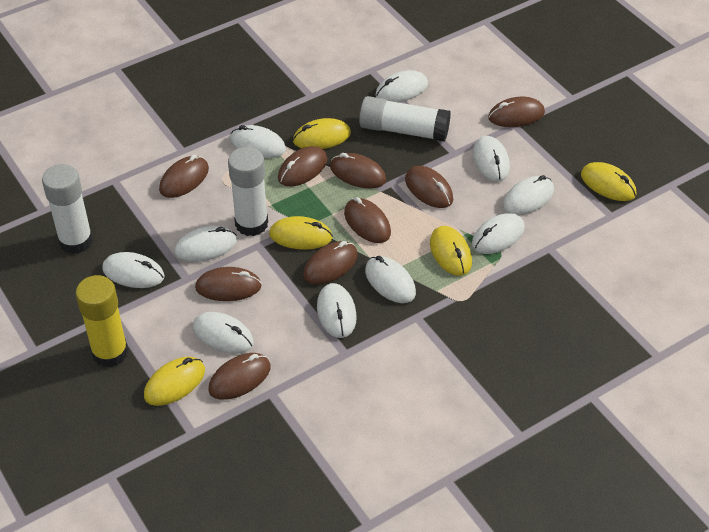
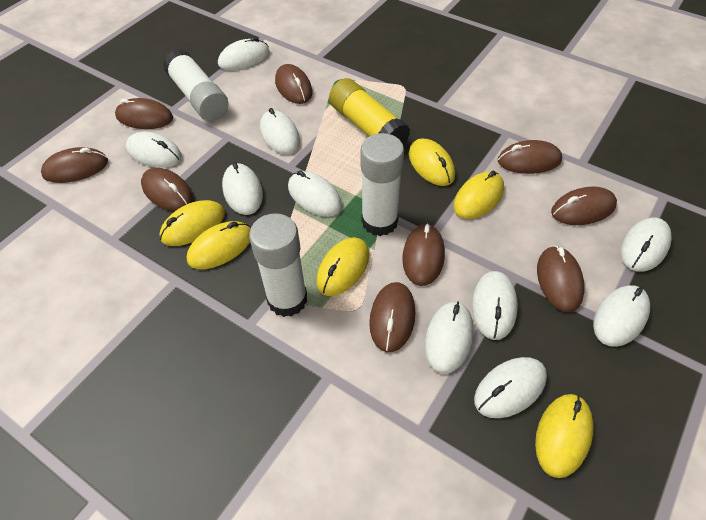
yellow mouse: 5 -> 6

